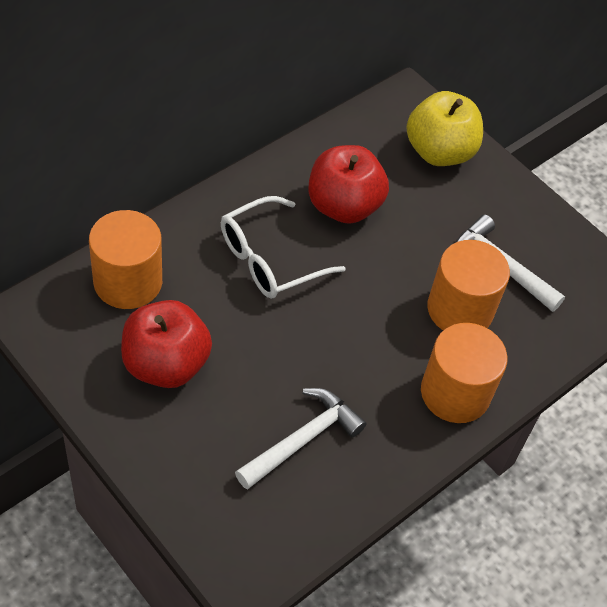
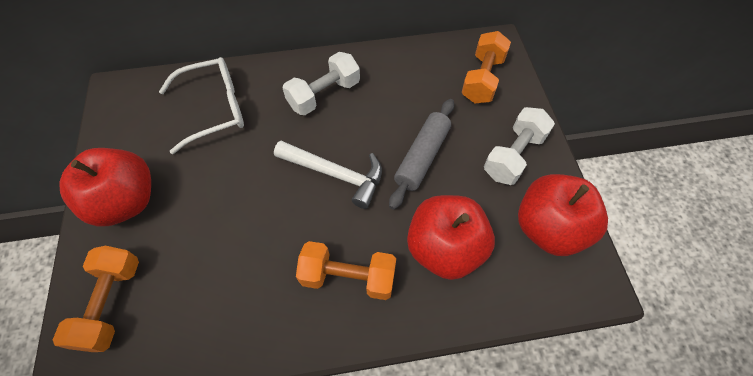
grey rolling pin: 0 -> 1
orange cylinder: 3 -> 0
orange dumbbell: 0 -> 3
red apple: 2 -> 3
white dumbbell: 0 -> 2
white hammer: 2 -> 1
yellow apple: 1 -> 0

